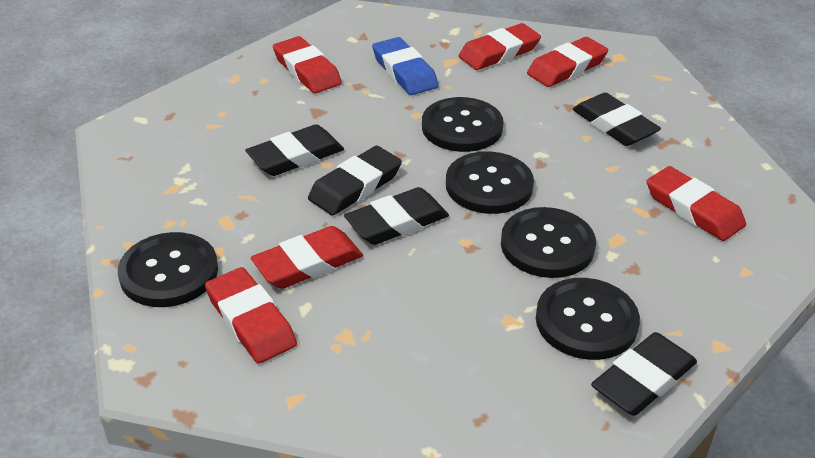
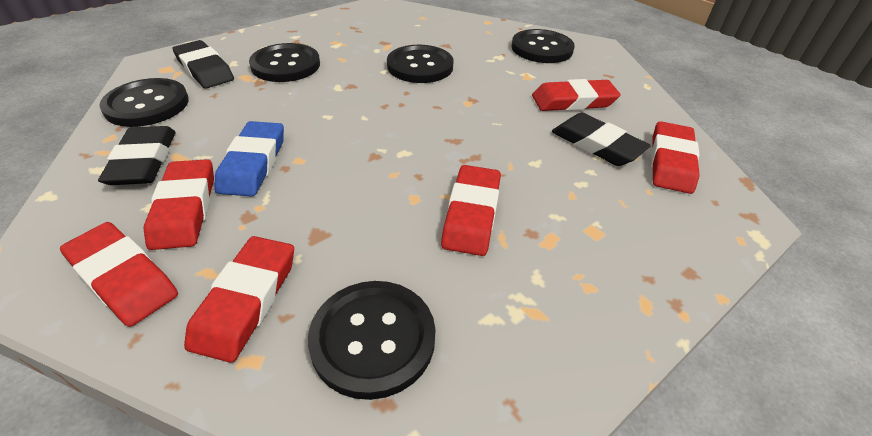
black eraser: 5 -> 3

